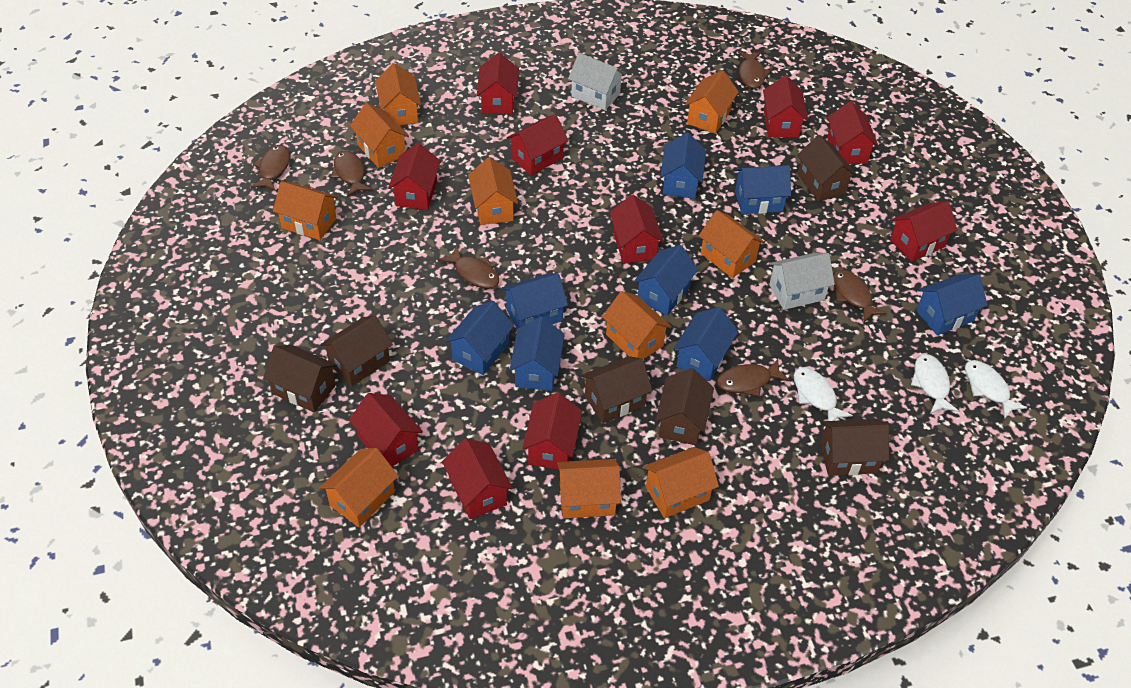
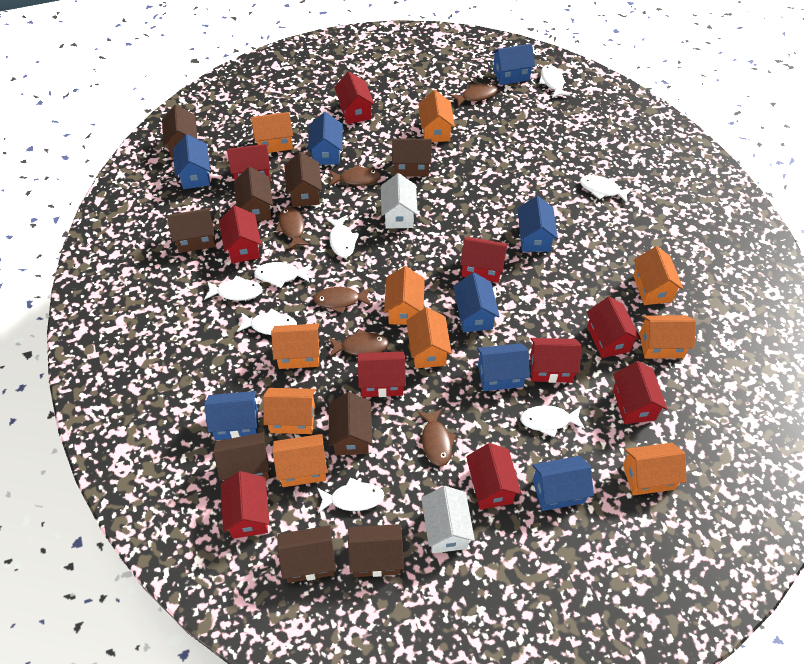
brown house: 6 -> 9
white fish: 3 -> 8

